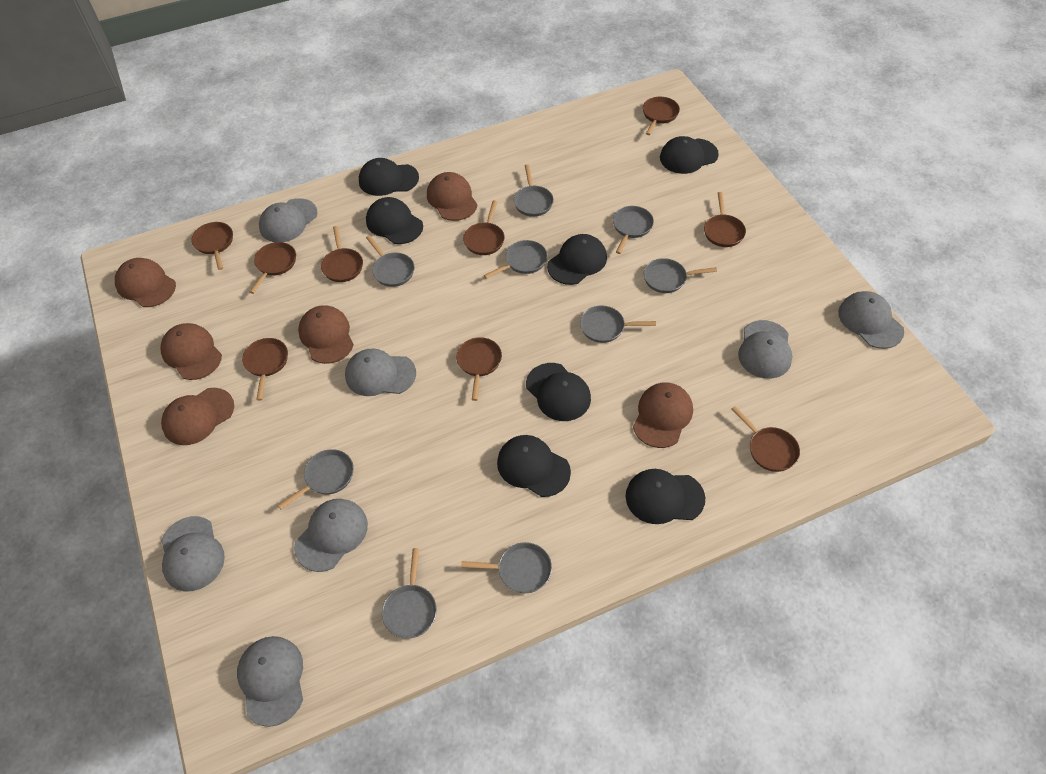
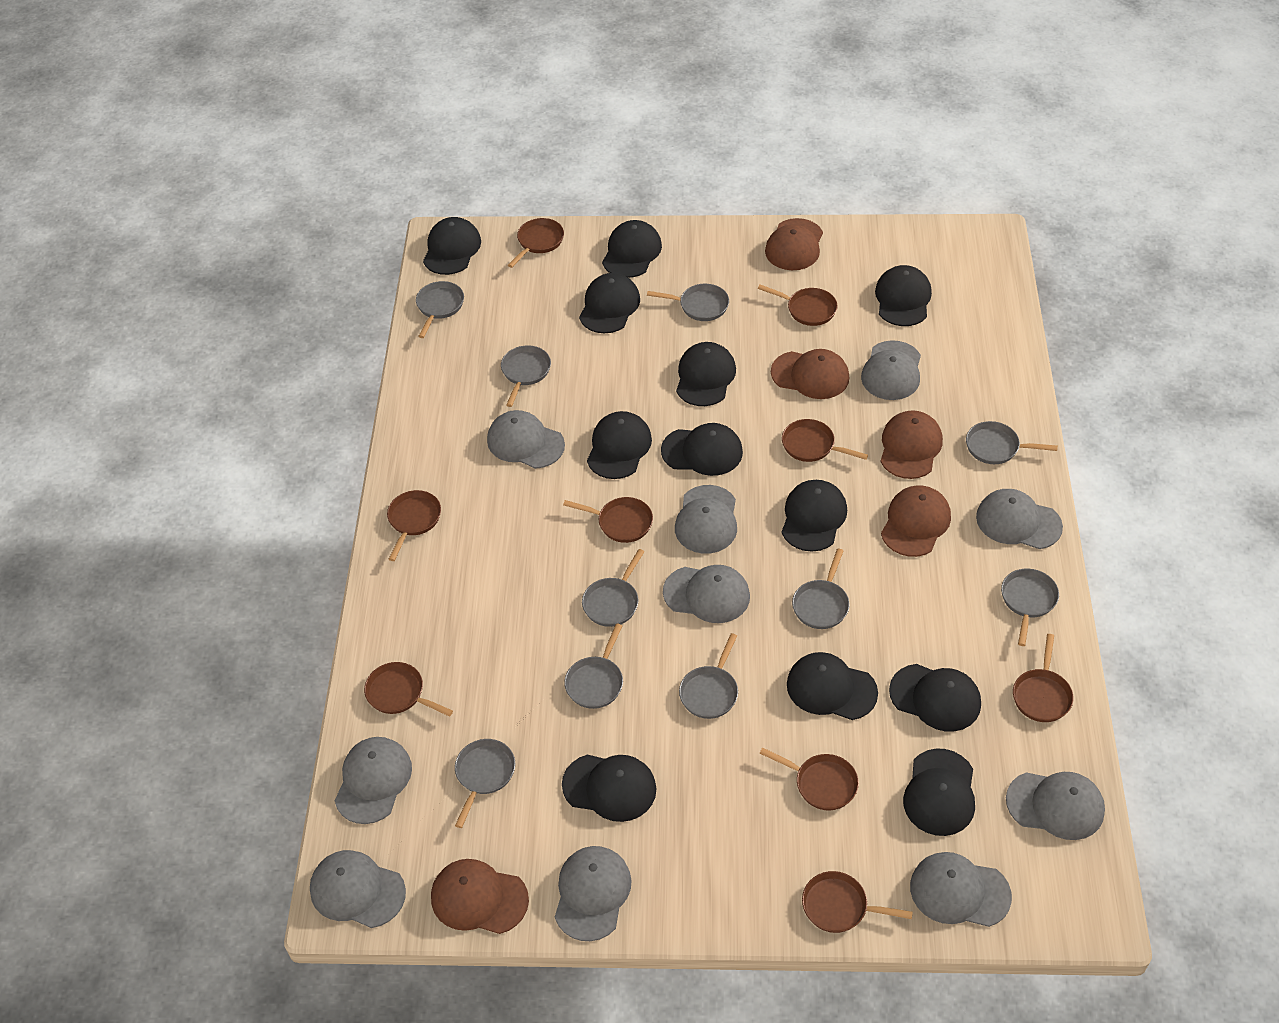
black cap: 7 -> 12
brown cap: 6 -> 5
grey cap: 7 -> 10
grey pan: 9 -> 10

